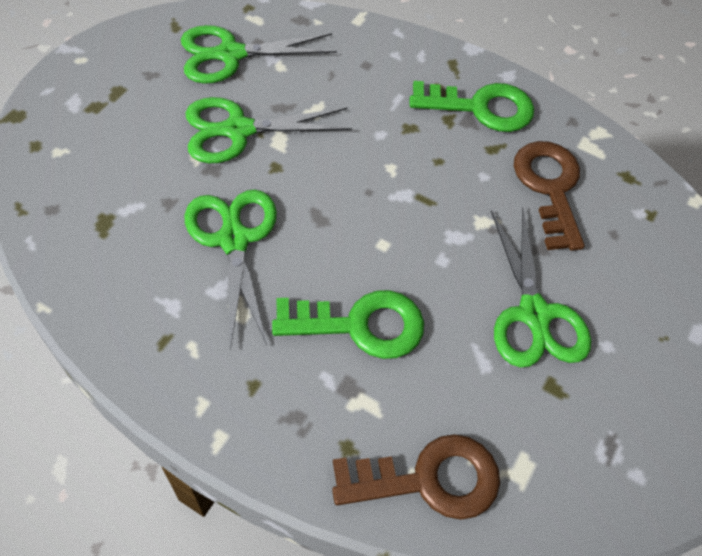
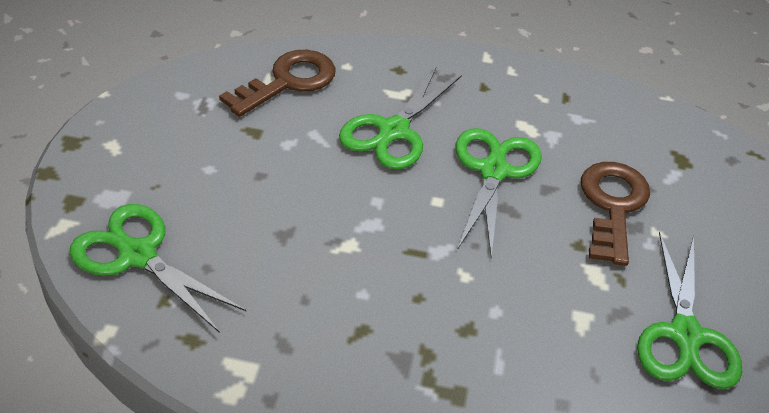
green key: 2 -> 0

